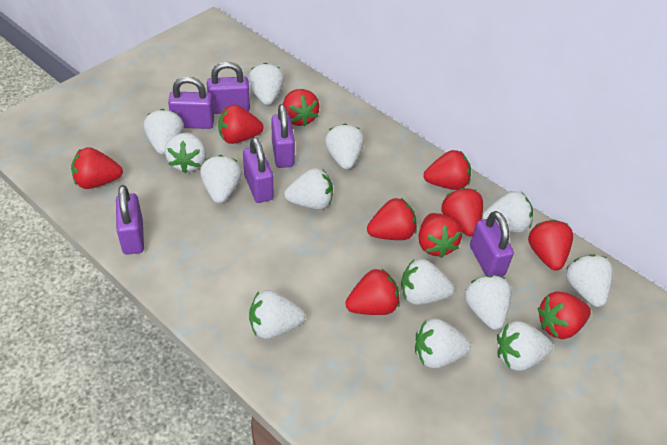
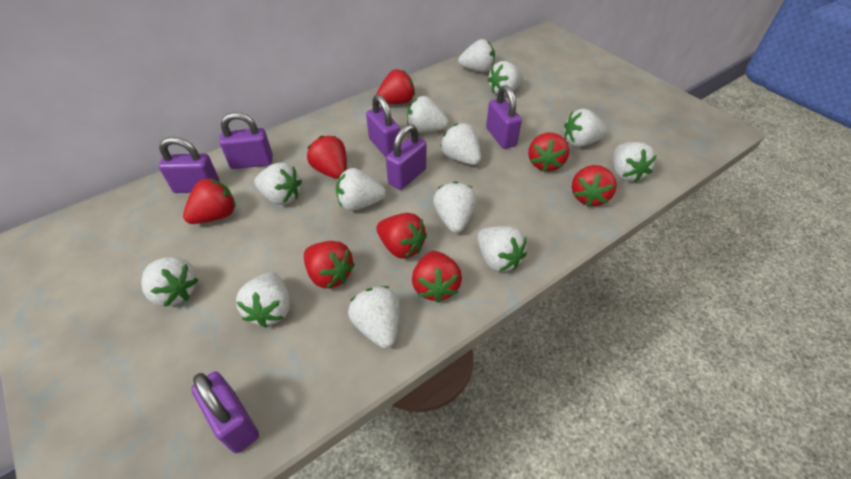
red strawberry: 10 -> 8

